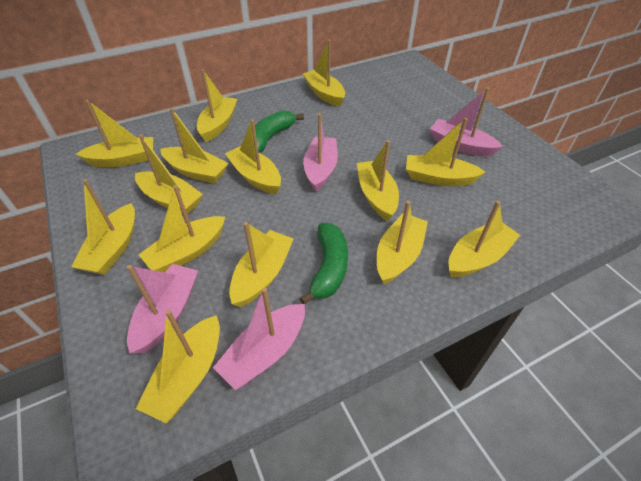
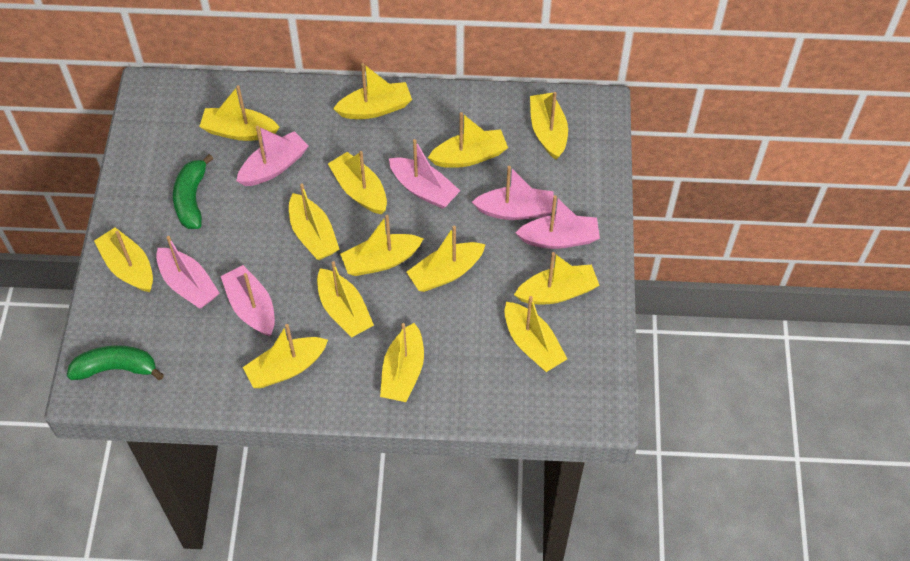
pink boat: 4 -> 6

